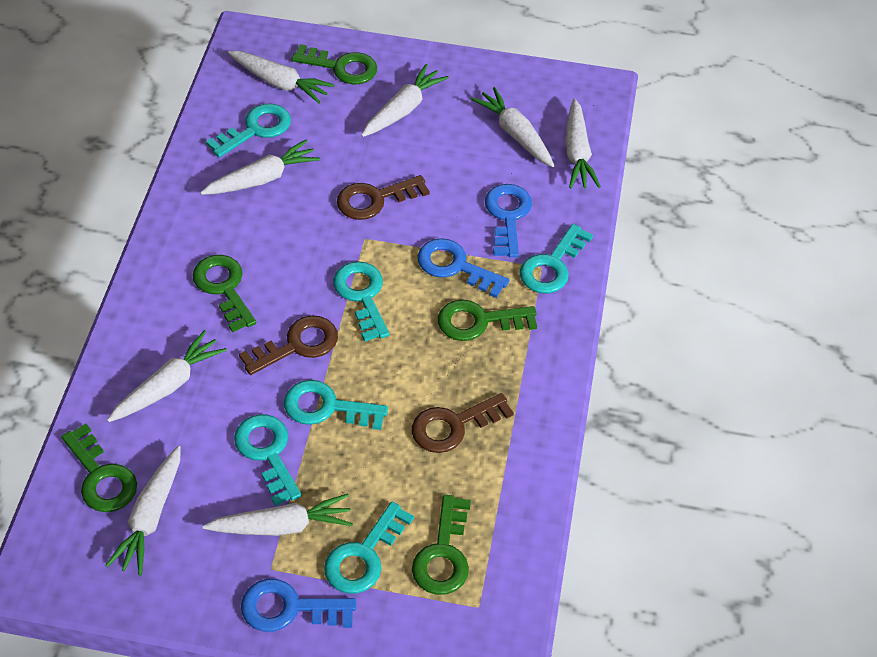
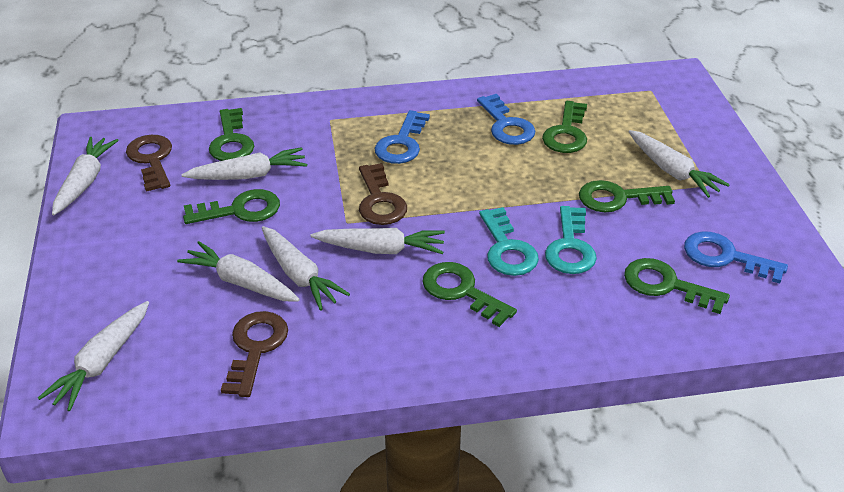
green key: 5 -> 6
turquoise key: 6 -> 2
white carrot: 8 -> 7

